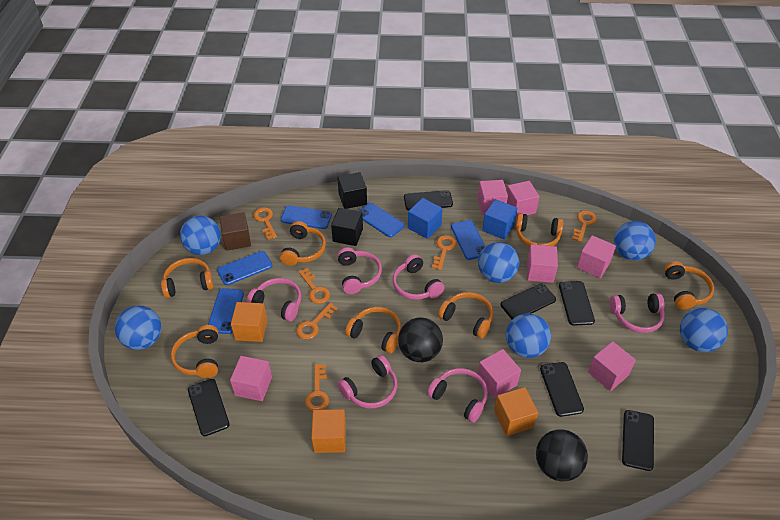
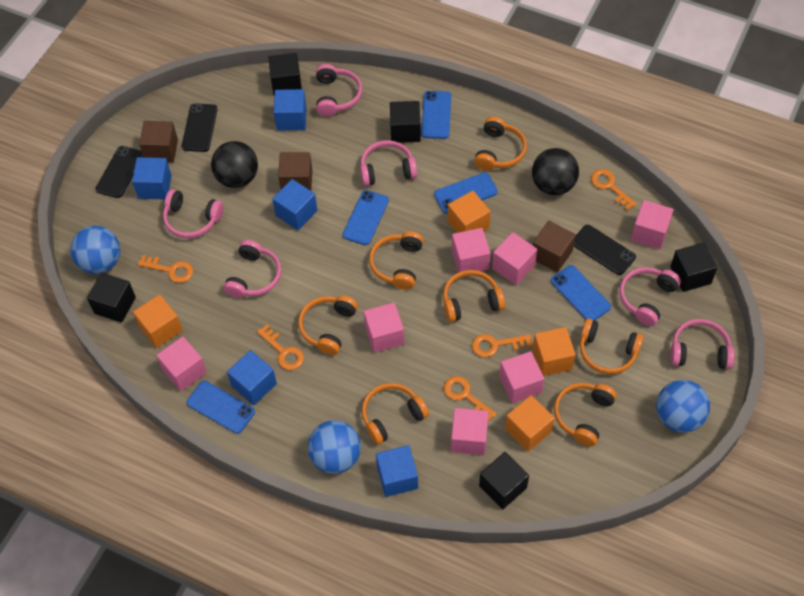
black cube: 2 -> 5
black phone: 6 -> 3
blue ball: 6 -> 3
blue cube: 2 -> 5
brown cube: 1 -> 3
orange cube: 3 -> 4
orange key: 6 -> 5

